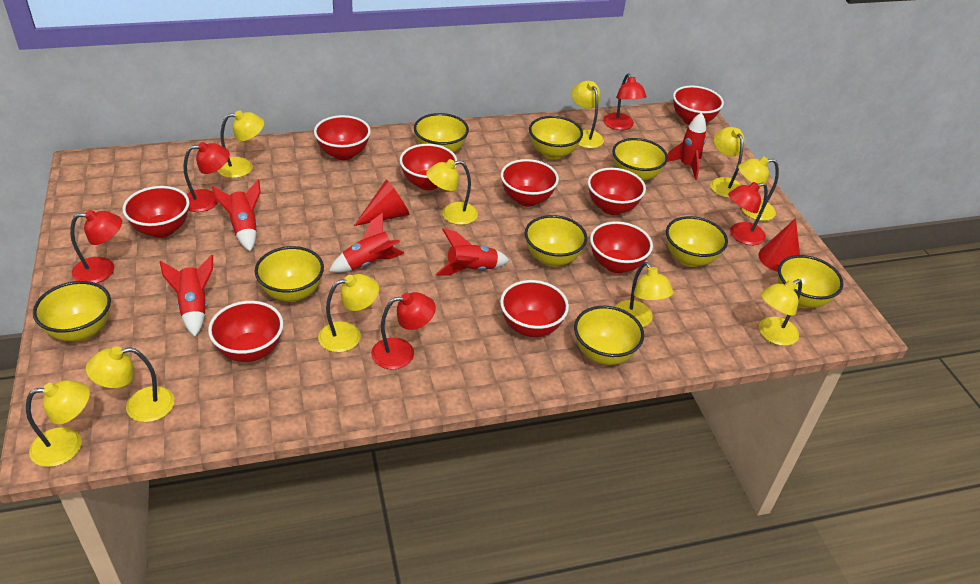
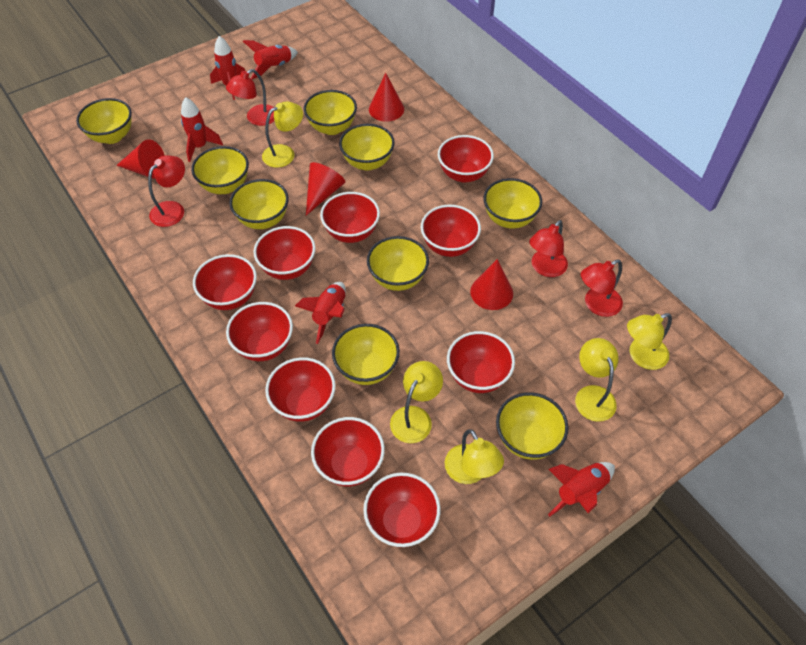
red bowl: 9 -> 10
red cone: 2 -> 4
red lamp: 5 -> 4
yellow lamp: 10 -> 5

